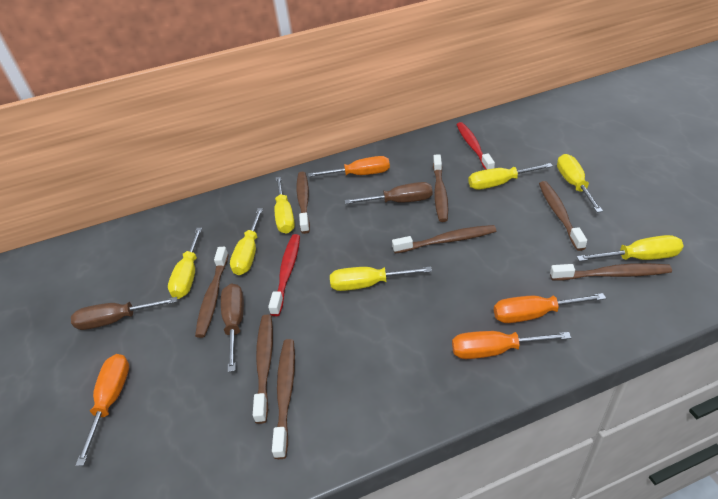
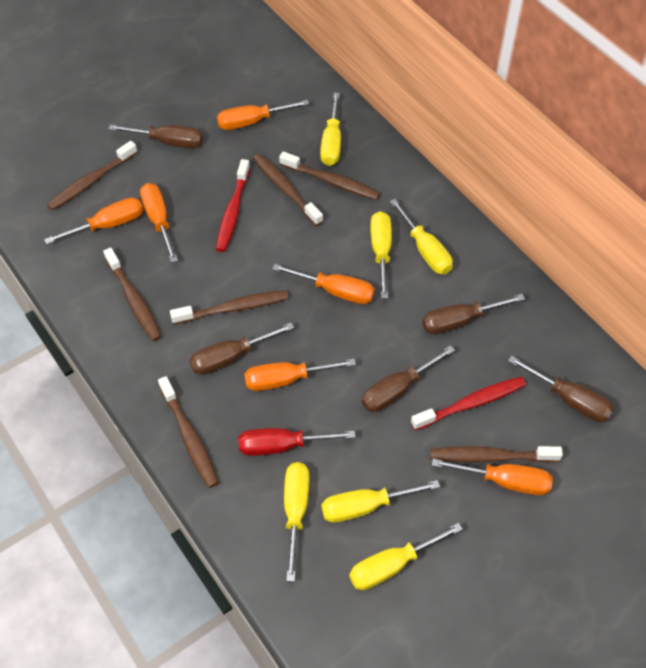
brown screwdriver: 3 -> 5
brown toothbrush: 8 -> 7
orange screwdriver: 4 -> 6
red screwdriver: 0 -> 1
yellow screwdriver: 7 -> 6

